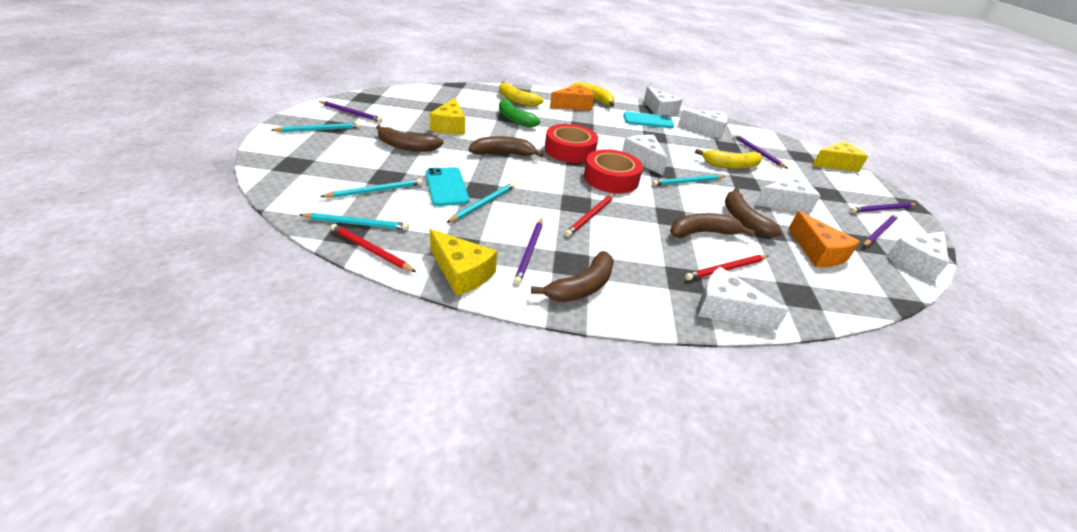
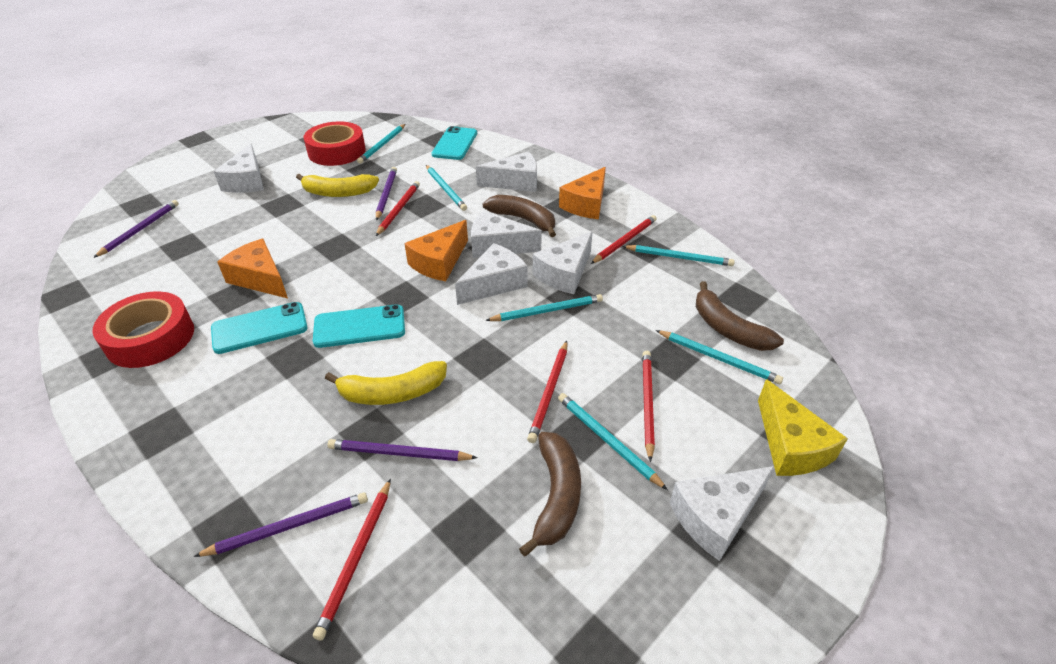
brown banana: 5 -> 3
green banana: 1 -> 0
orange cheese: 2 -> 3
purple pencil: 5 -> 4
red pencil: 3 -> 5
turquoise pencil: 5 -> 6
turquoise phone: 2 -> 3
yellow banana: 3 -> 2
yellow cheese: 3 -> 1

